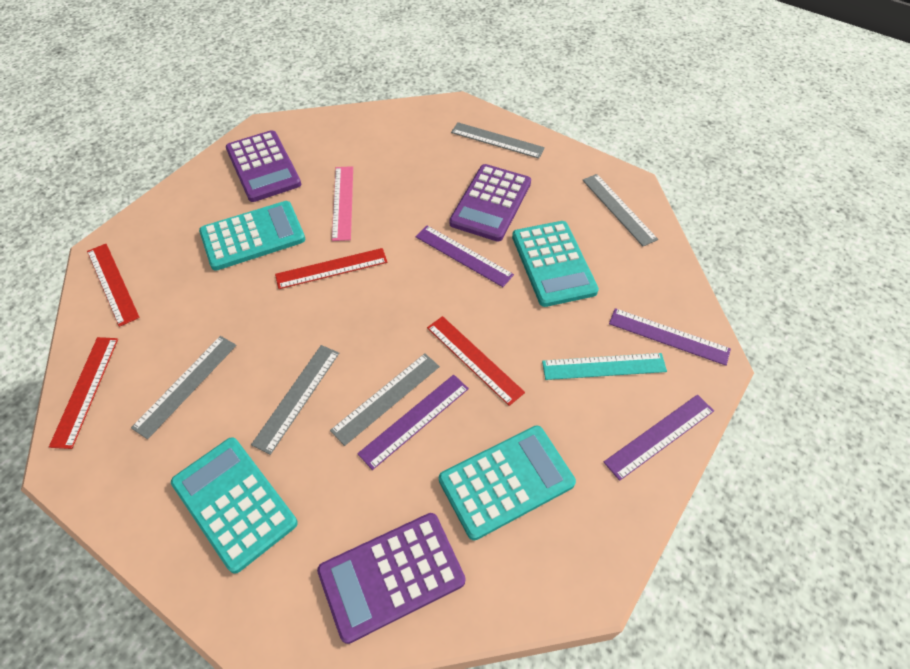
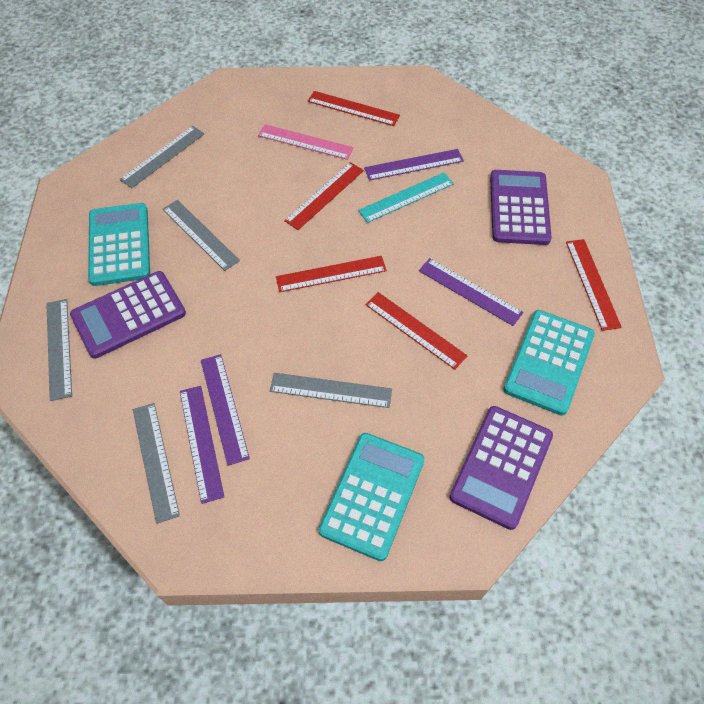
red ruler: 4 -> 5
turquoise calculator: 4 -> 3

